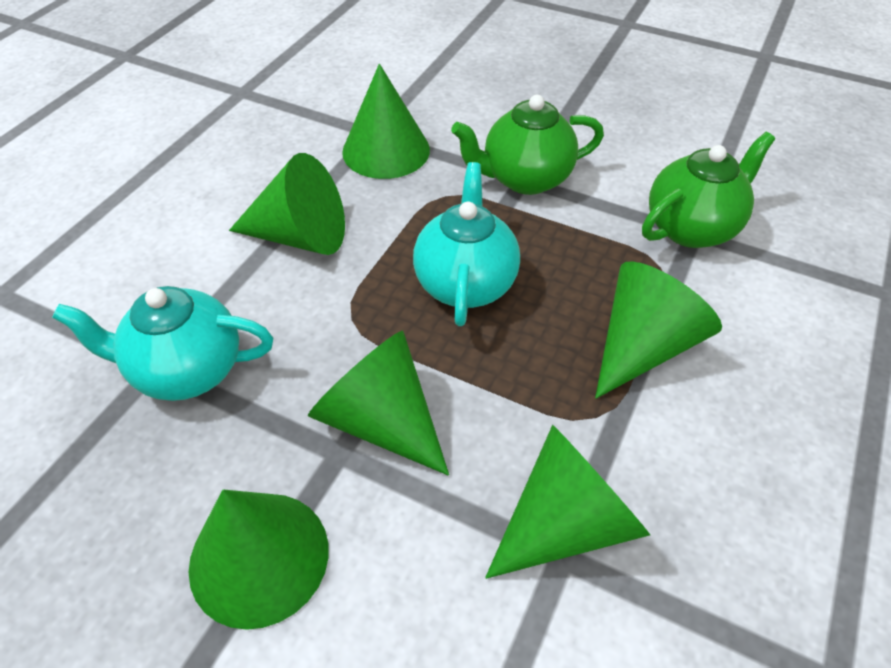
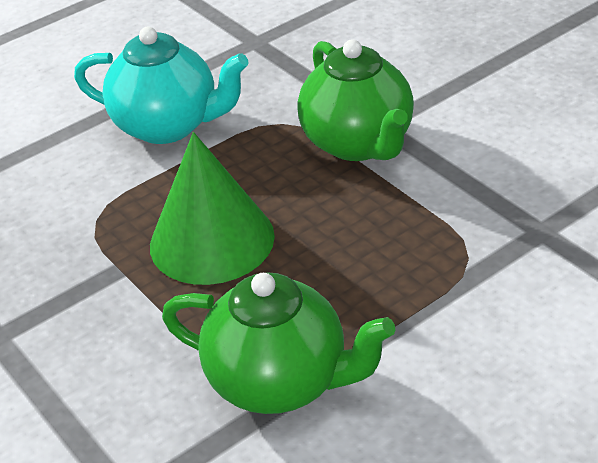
green cone: 6 -> 1
turquoise teapot: 2 -> 1

